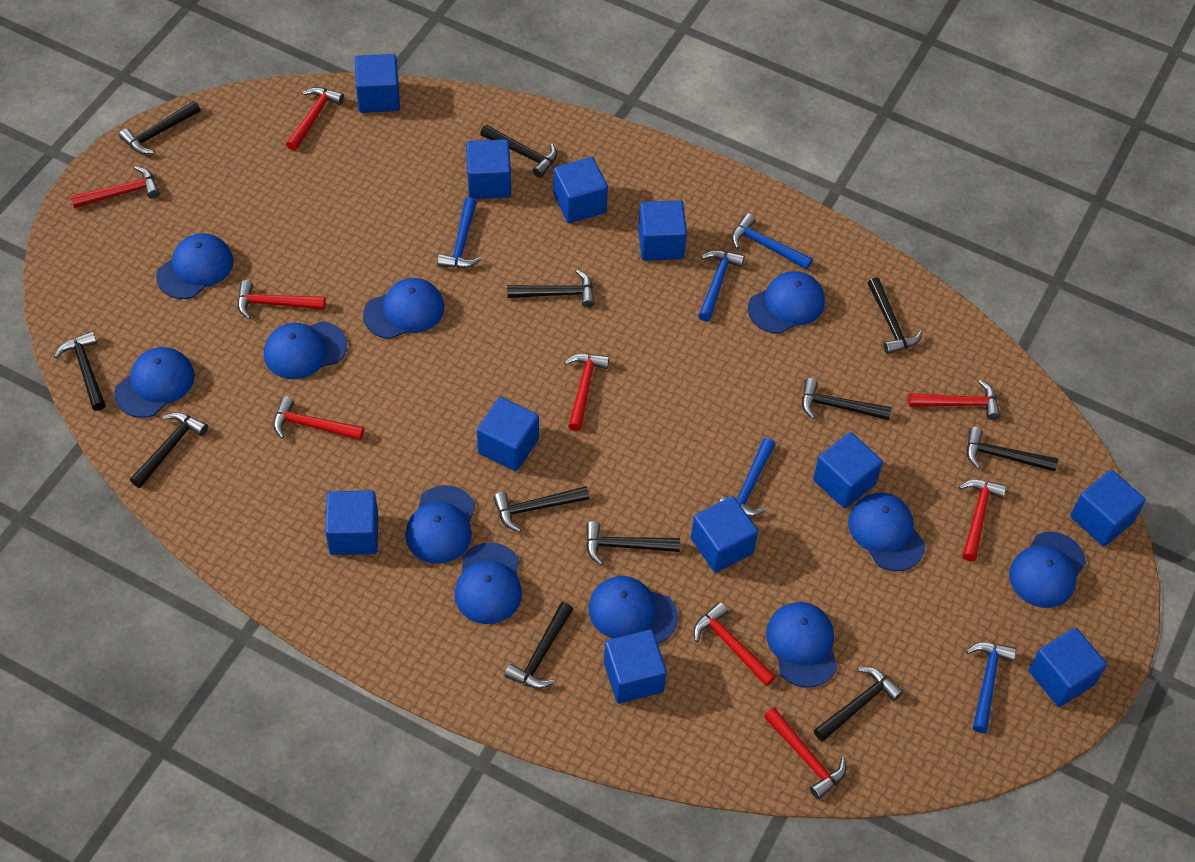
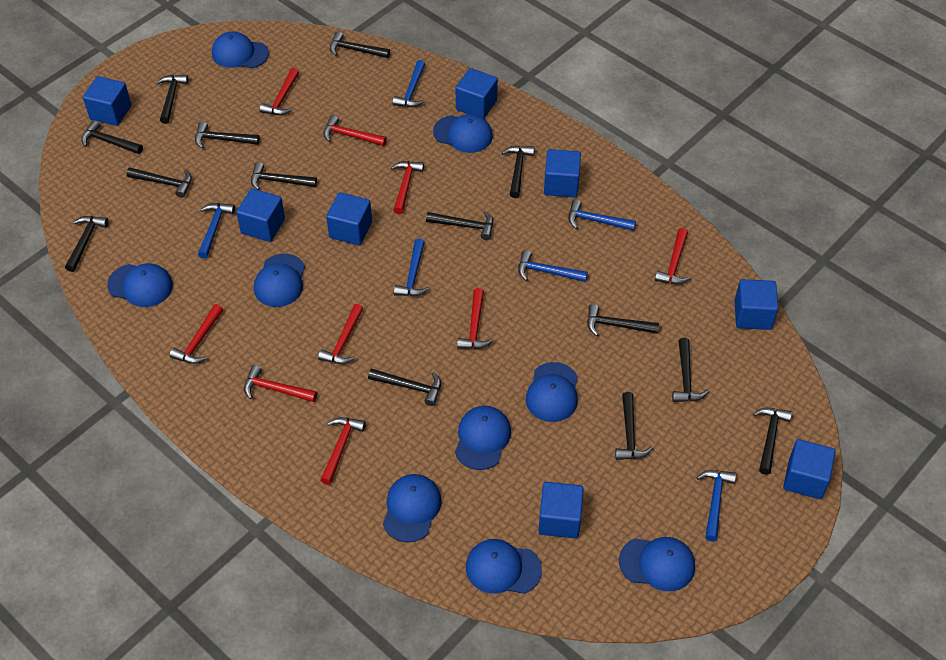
black hammer: 12 -> 14
blue cap: 11 -> 9
blue cube: 11 -> 8
blue hammer: 5 -> 6

